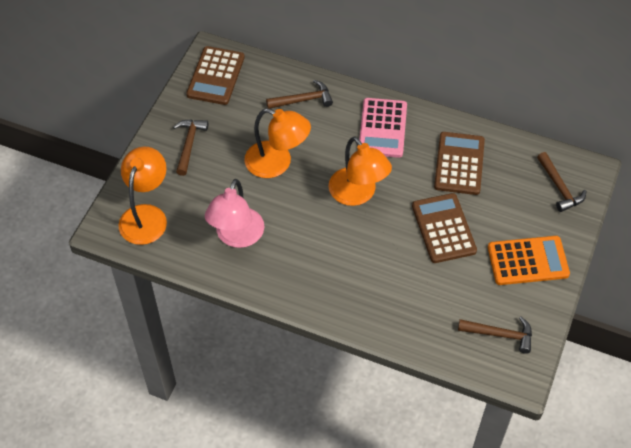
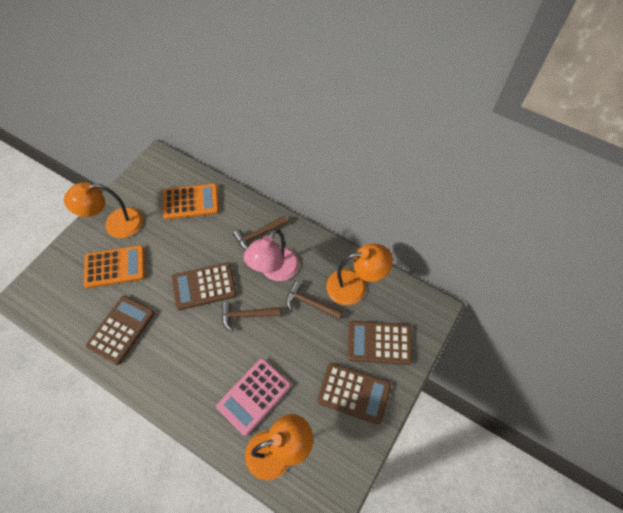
brown calculator: 3 -> 4
brown hammer: 4 -> 3
orange calculator: 1 -> 2

